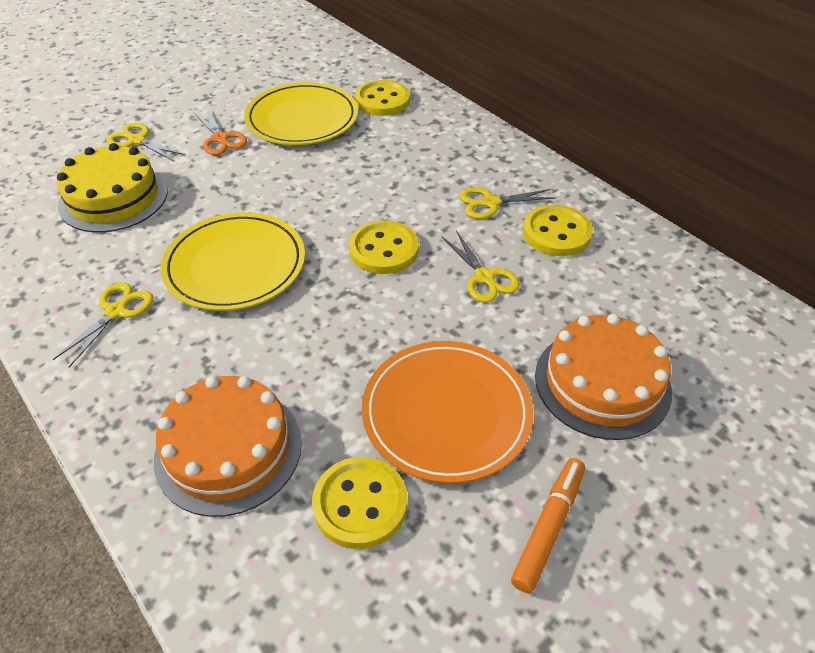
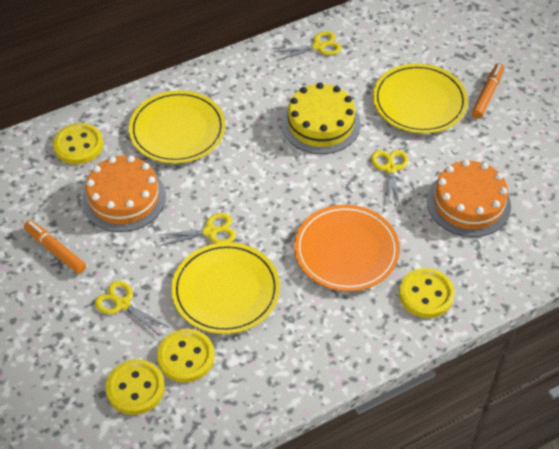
orange marker: 1 -> 2
orange scissors: 1 -> 0
yellow plate: 2 -> 3

